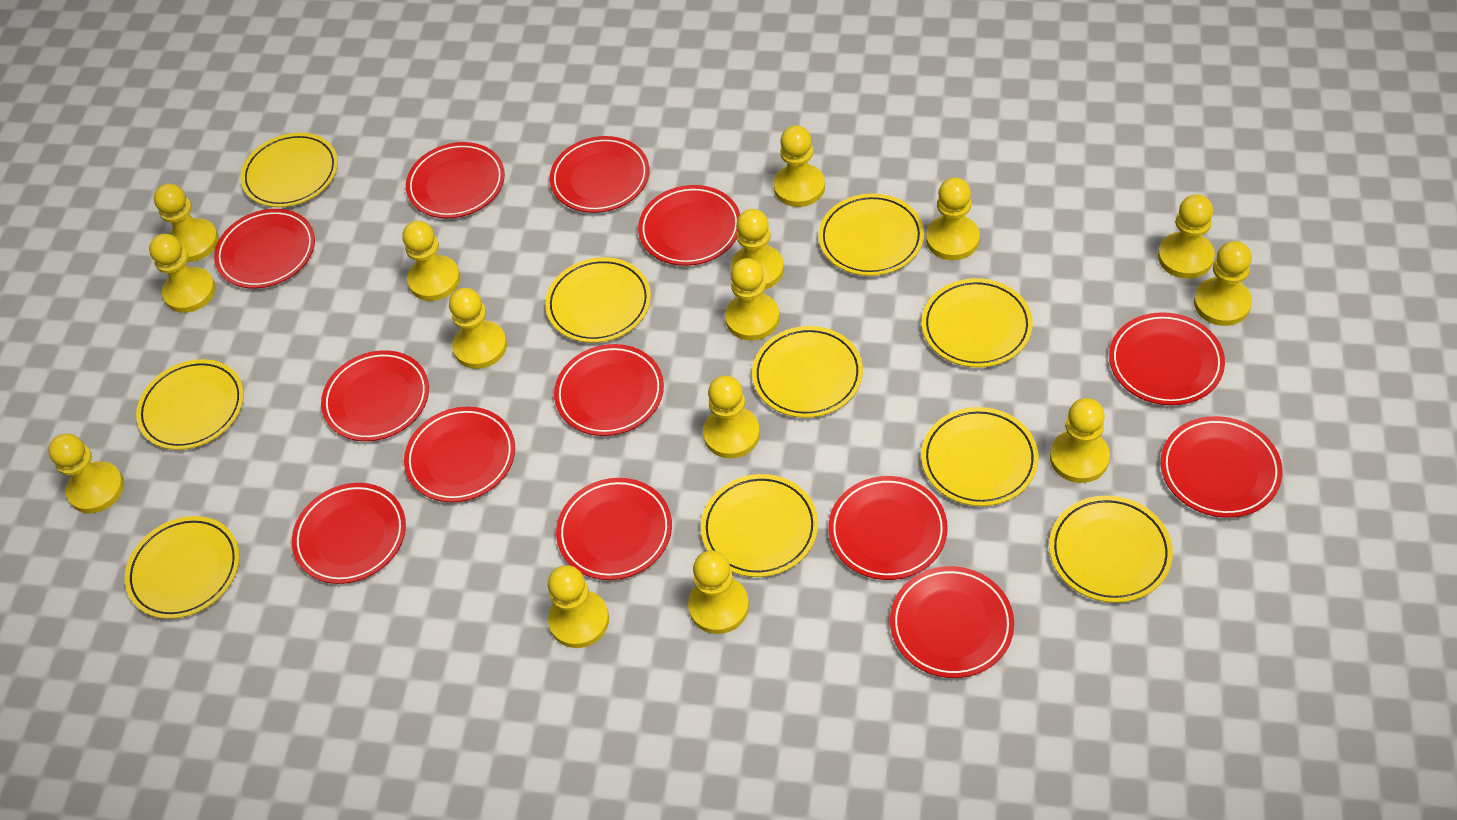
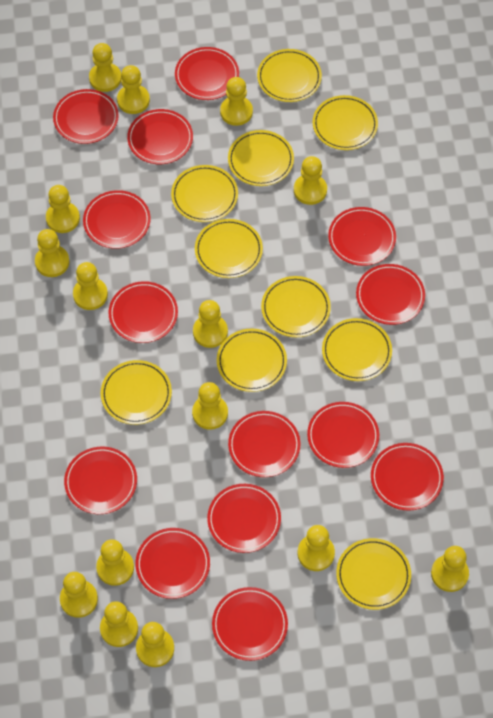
red plate: 13 -> 14

